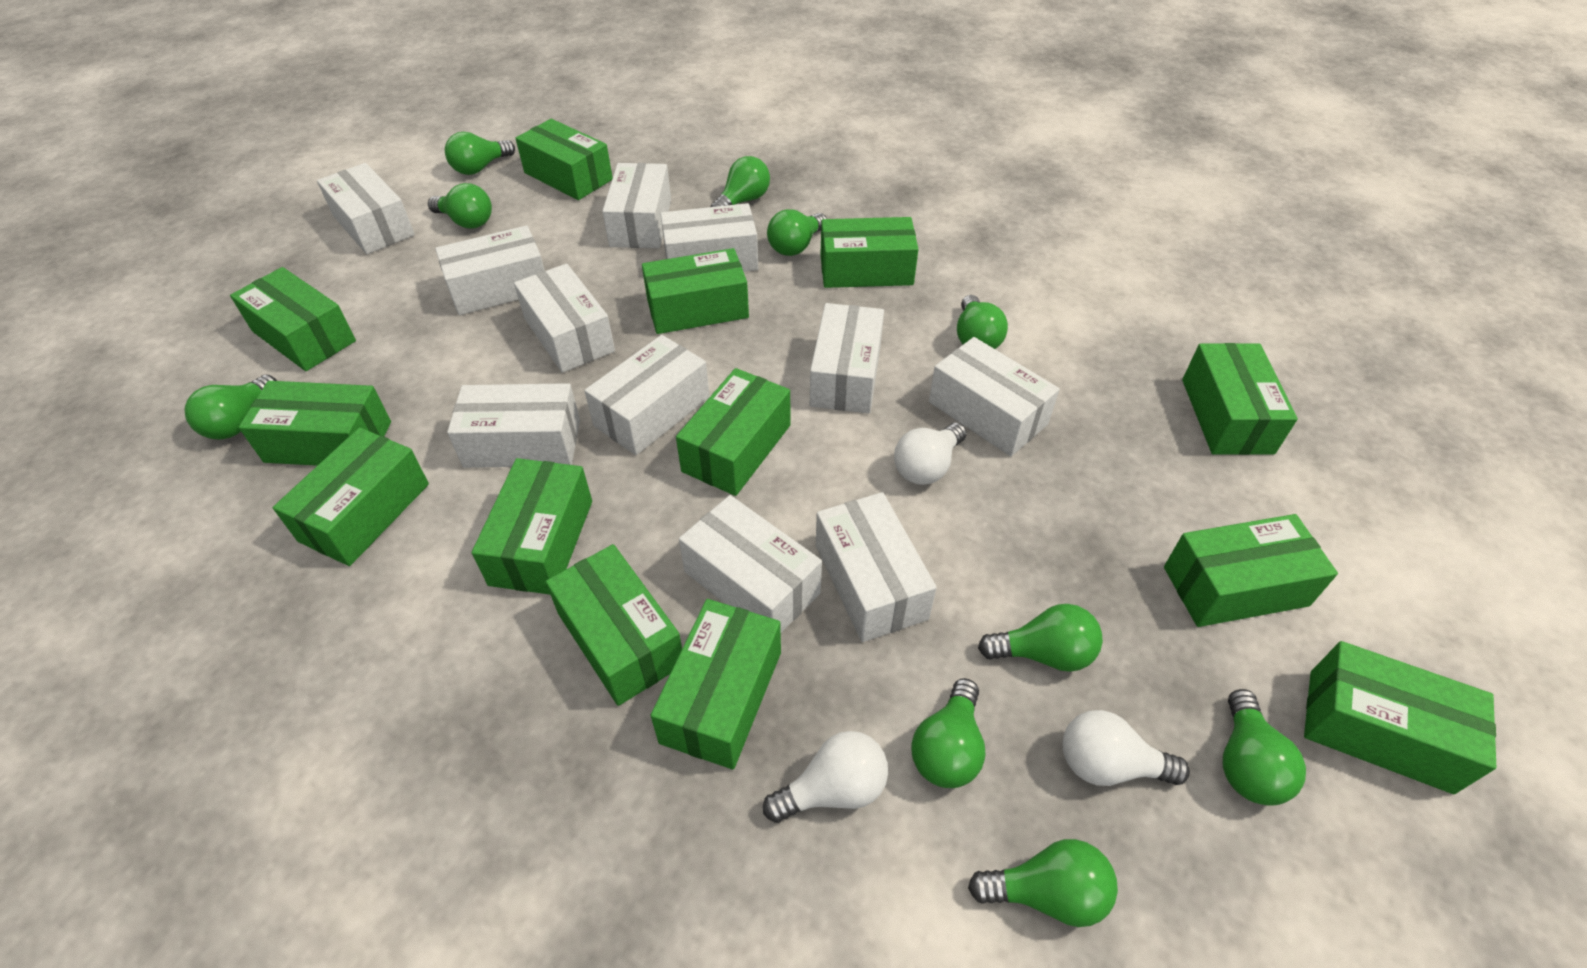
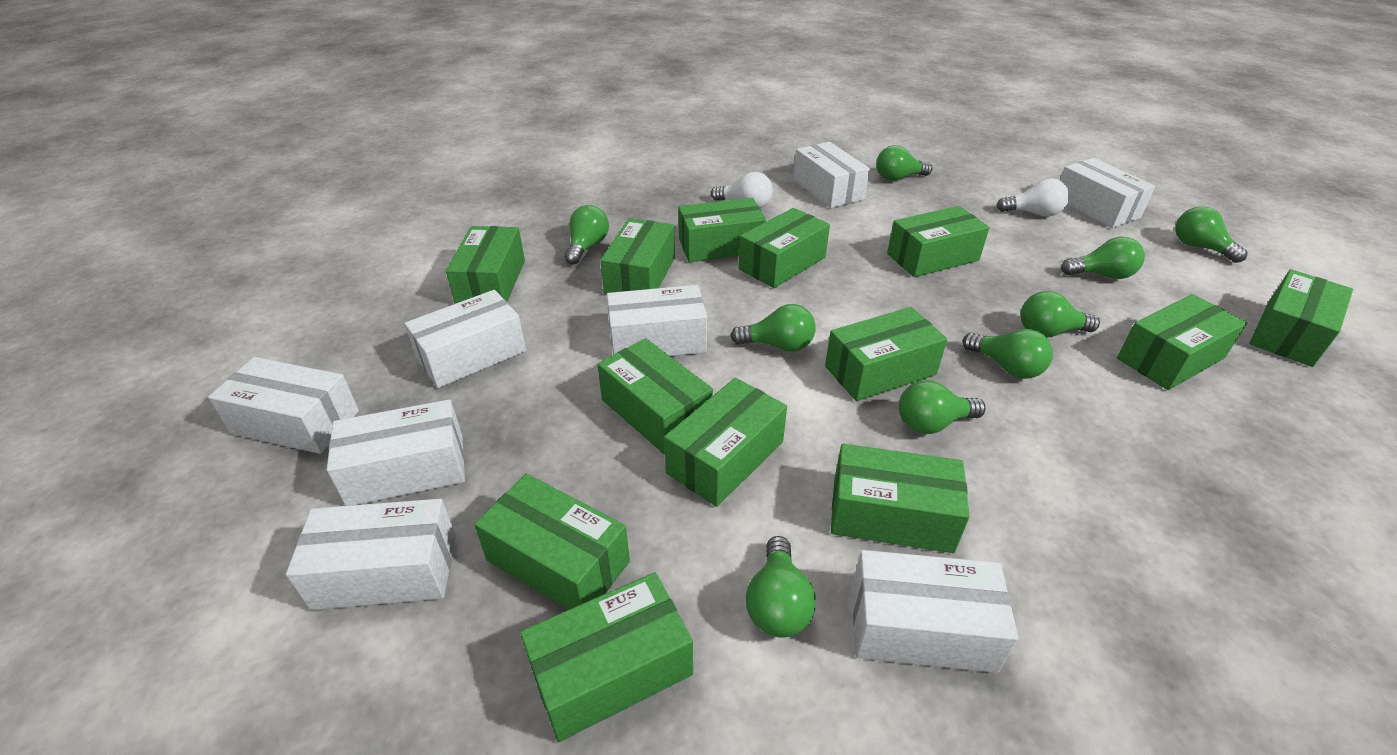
green light bulb: 10 -> 9
white box: 11 -> 8
white light bulb: 3 -> 2

